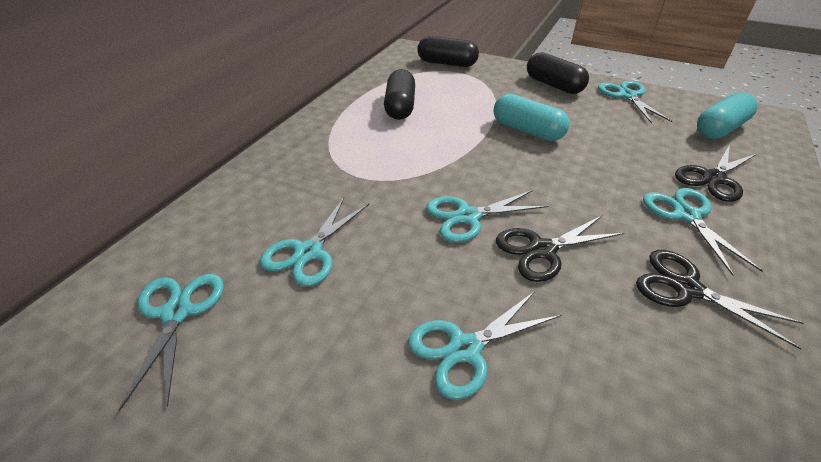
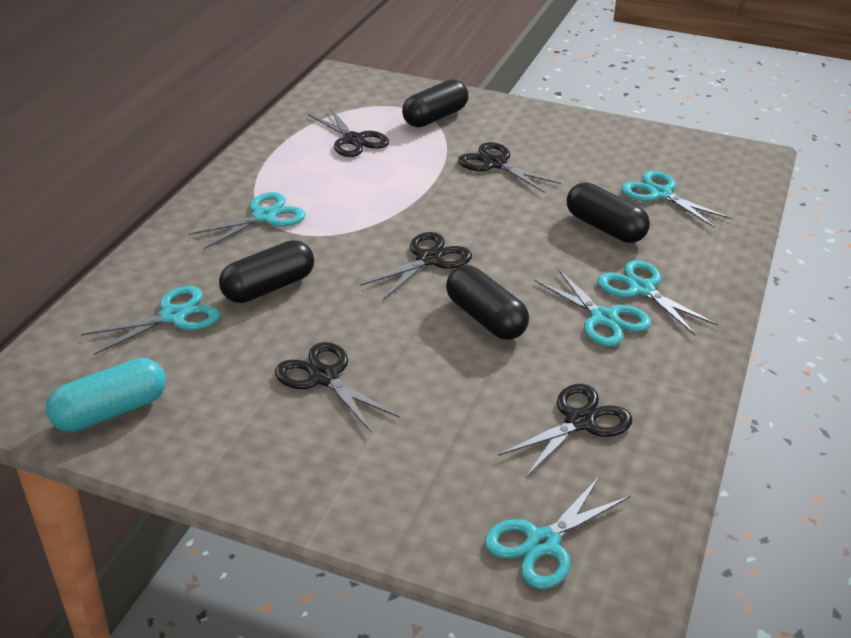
black capsule: 3 -> 4
black scissors: 3 -> 5
turquoise capsule: 2 -> 1

